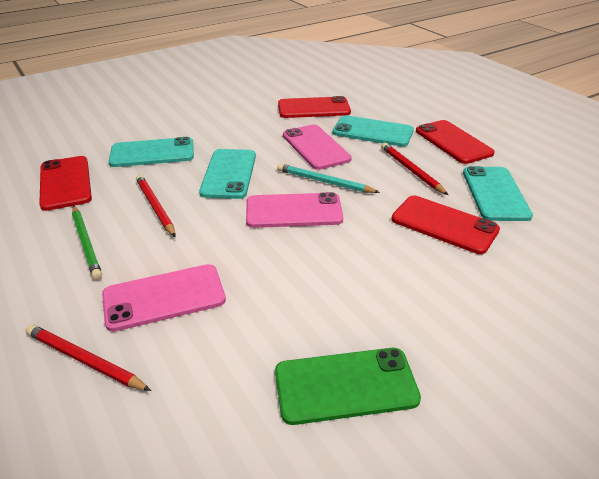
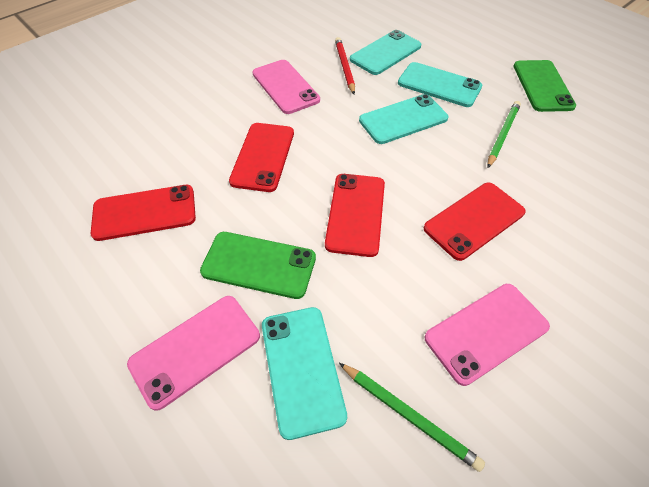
green pencil: 1 -> 2
green phone: 1 -> 2
red pencil: 3 -> 1
turquoise pencil: 1 -> 0

